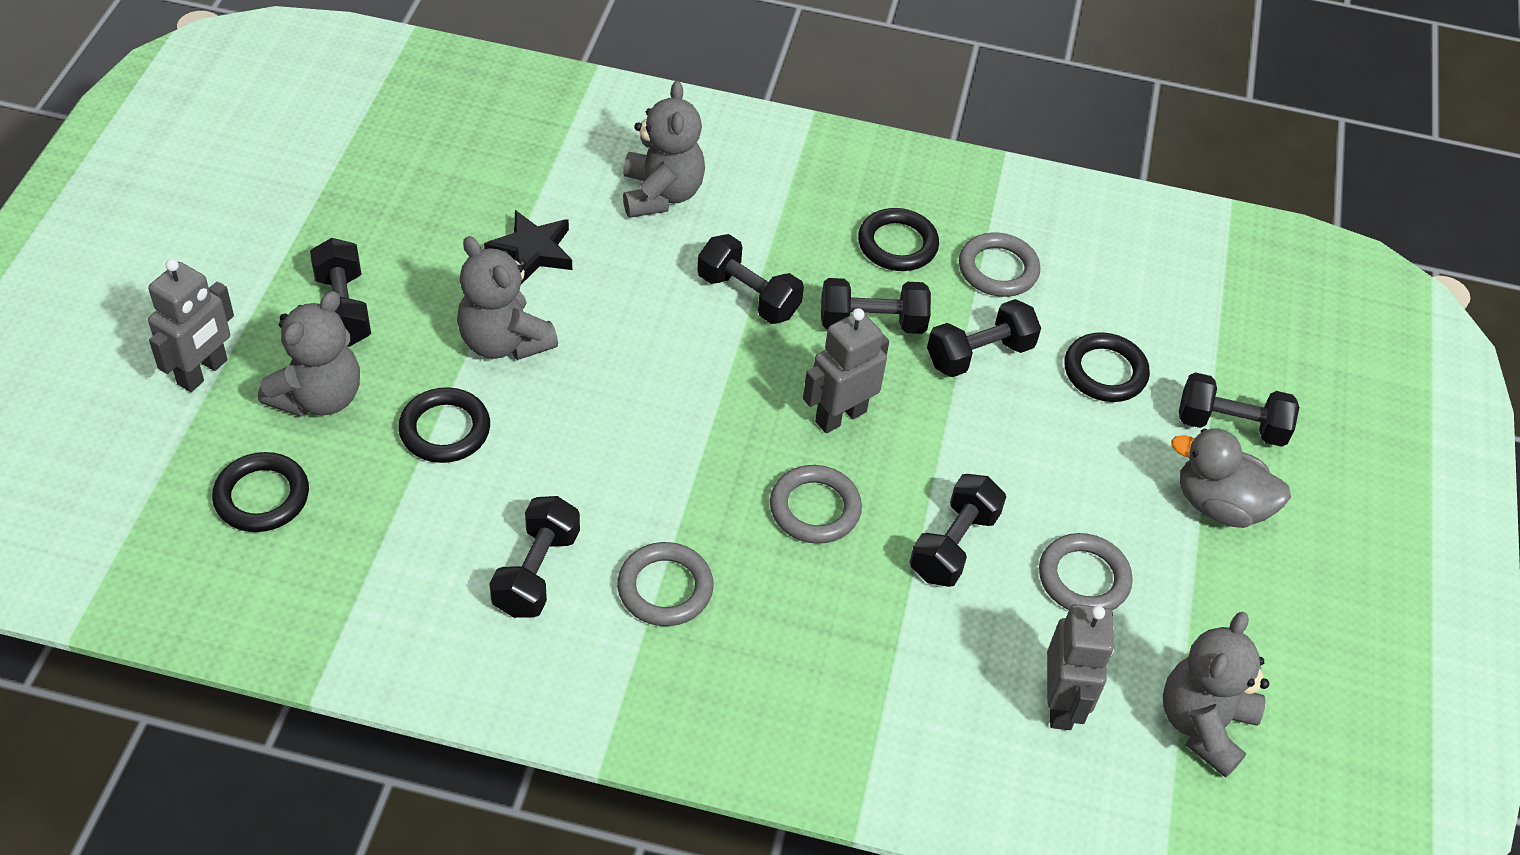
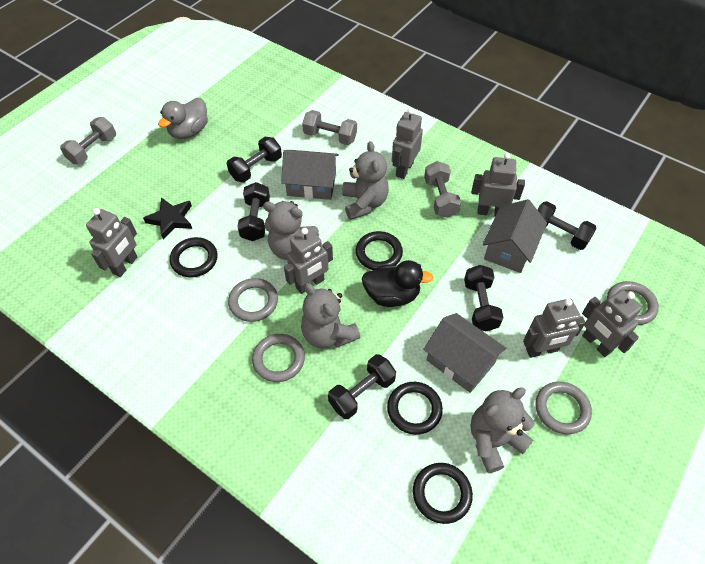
black duck: 0 -> 1
black dumbbell: 7 -> 5
grey dumbbell: 0 -> 3
grey house: 0 -> 3
grey robot: 3 -> 6

